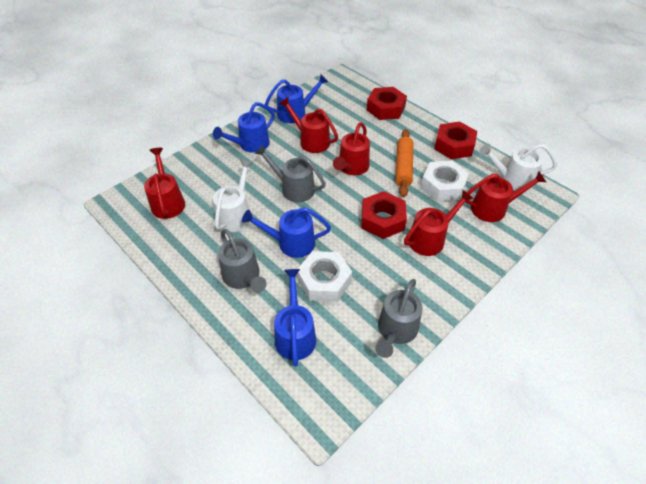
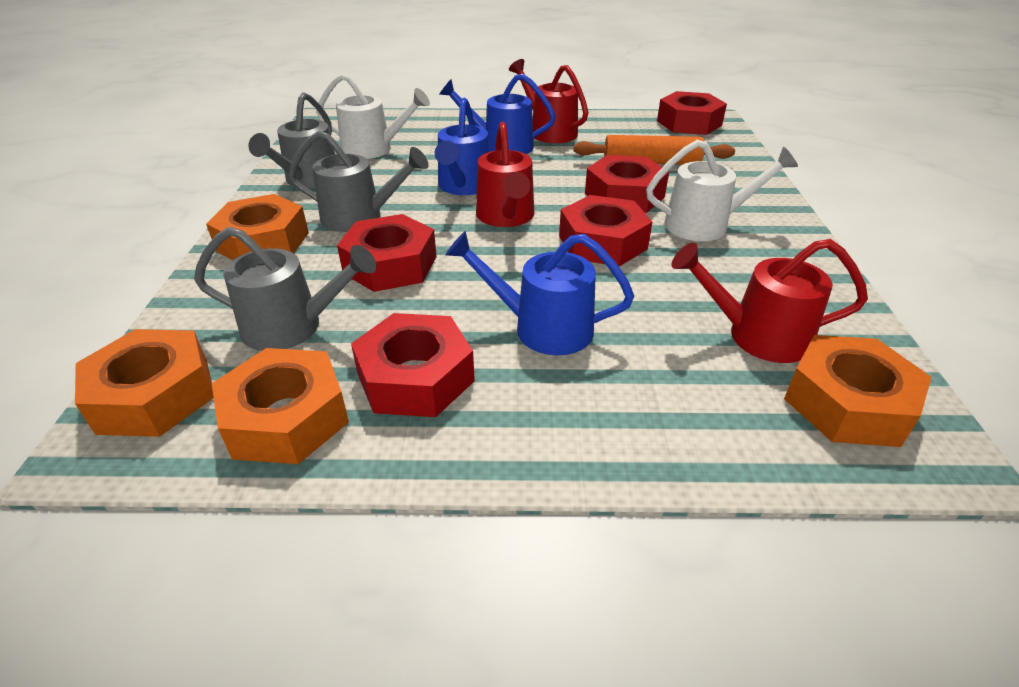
blue watering can: 4 -> 3
orange nut: 0 -> 4
red nut: 3 -> 5
red watering can: 5 -> 3
white nut: 2 -> 0

